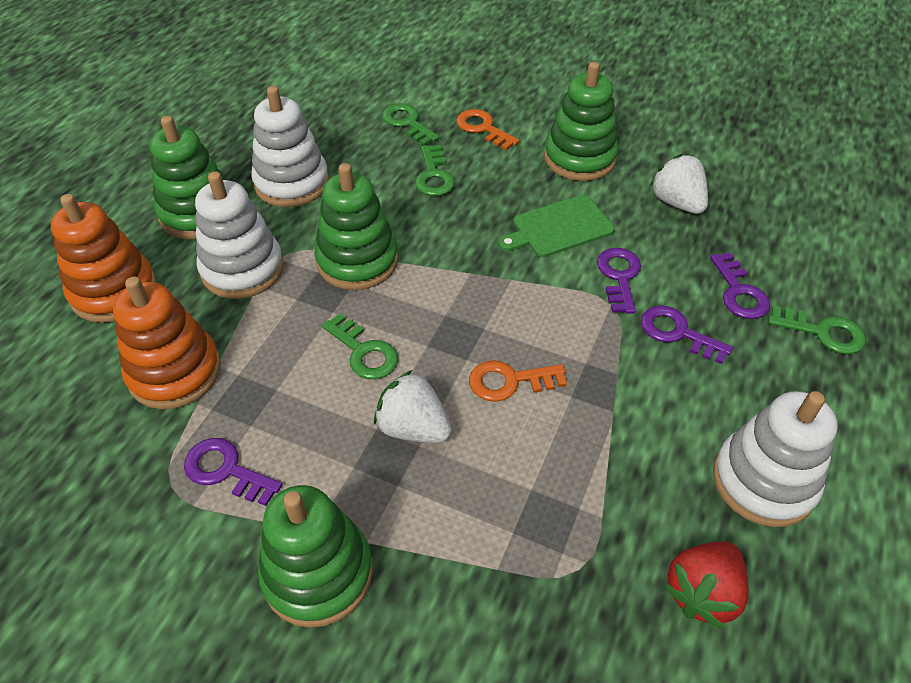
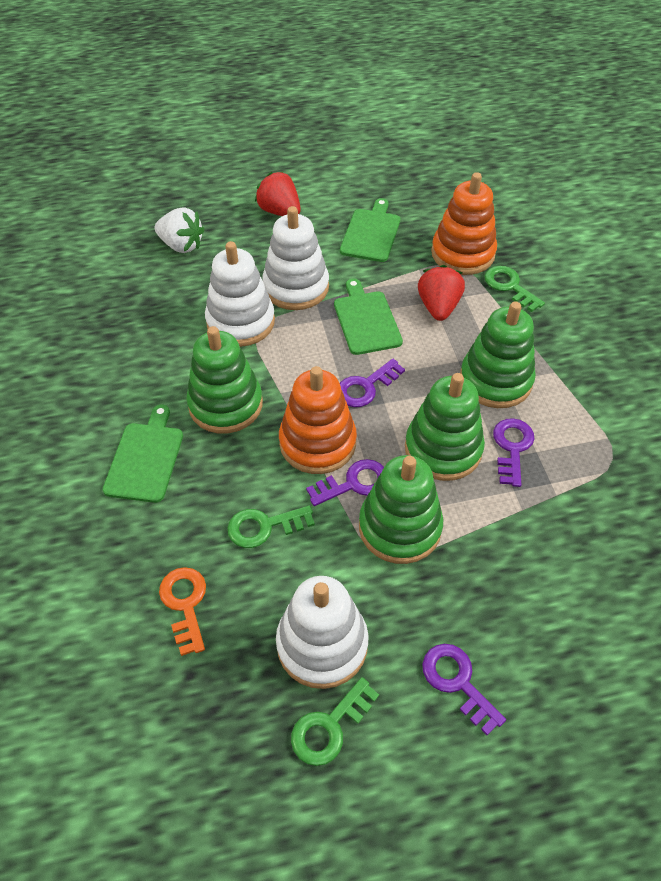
green cutting board: 1 -> 3
green key: 4 -> 3
orange key: 2 -> 1
red strawberry: 1 -> 2
white strawberry: 2 -> 1

